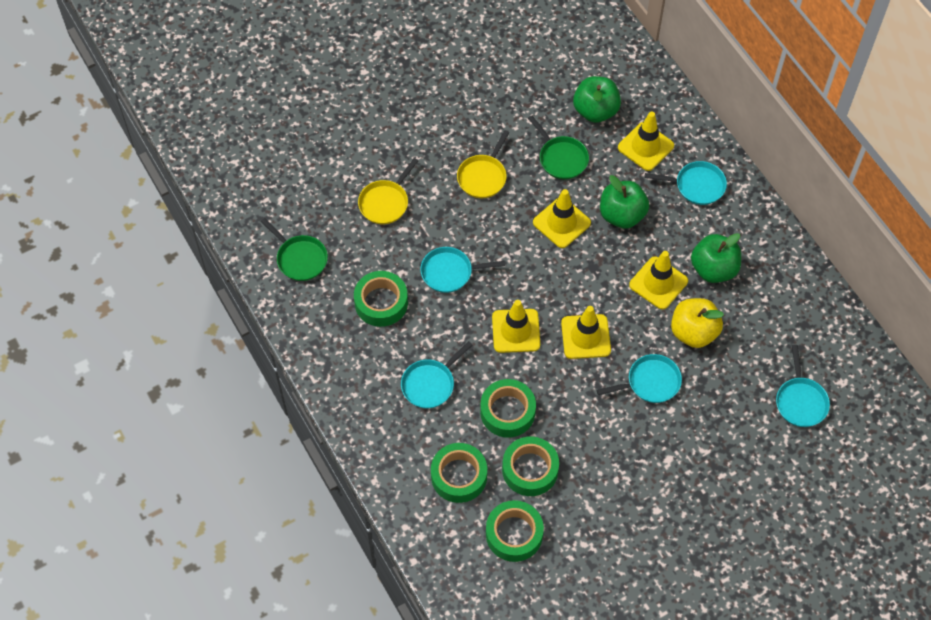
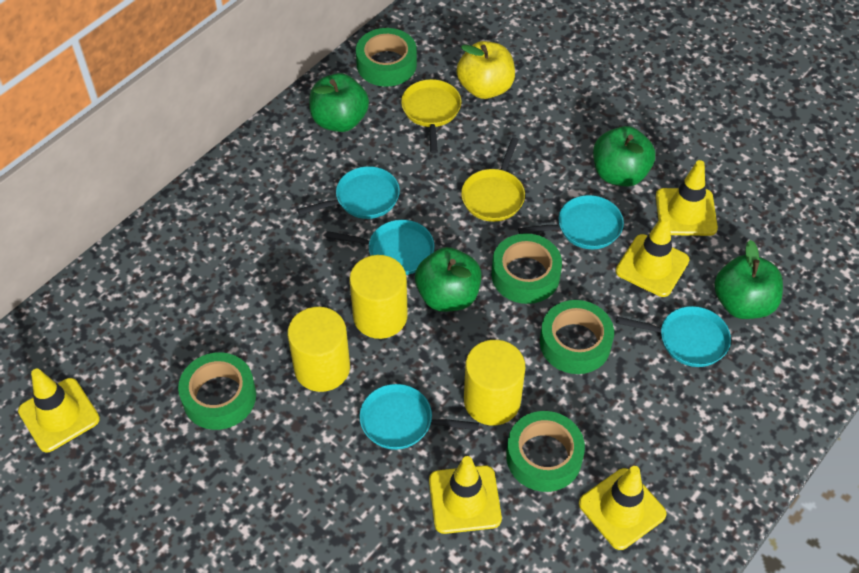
green apple: 3 -> 4
green pan: 2 -> 0
yellow cylinder: 0 -> 3

